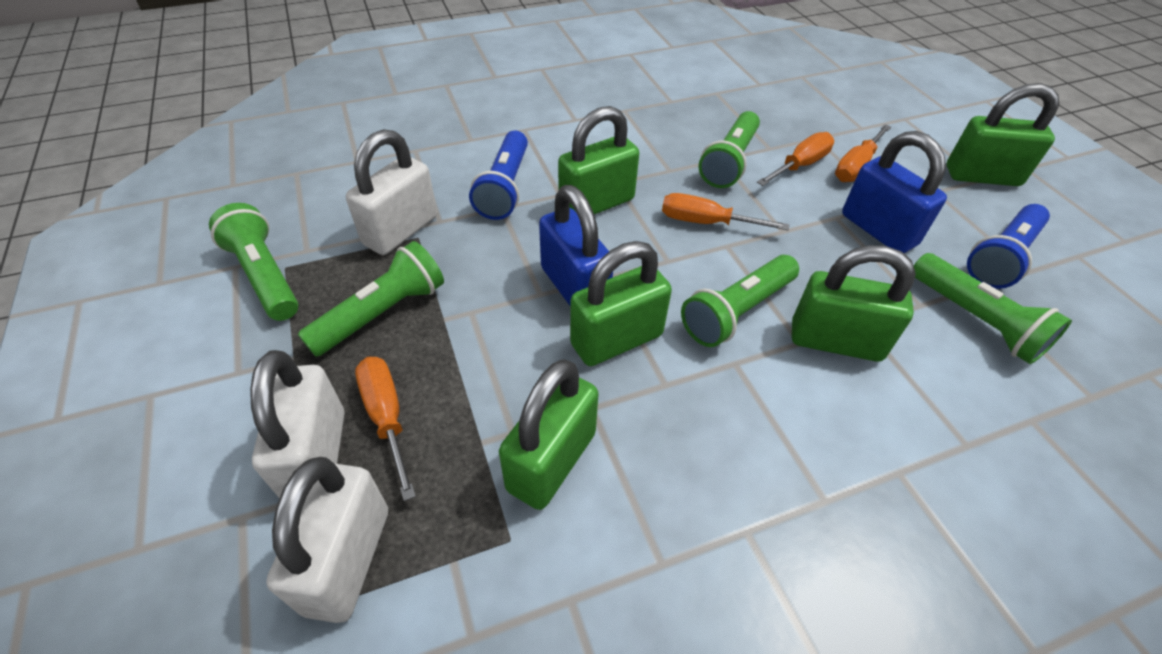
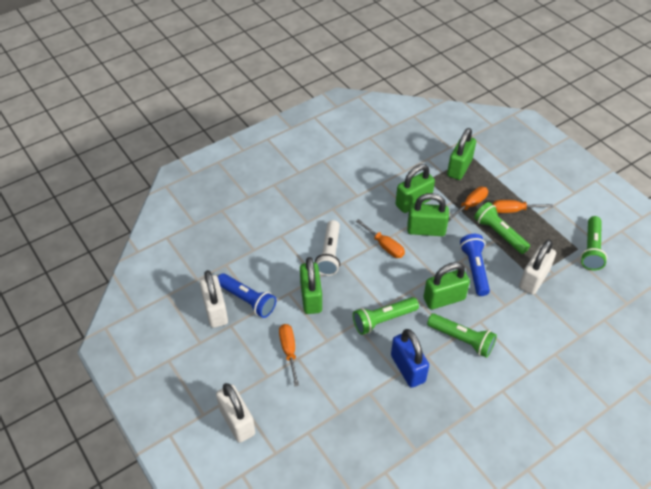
blue padlock: 2 -> 1
green flashlight: 5 -> 4
white flashlight: 0 -> 1

